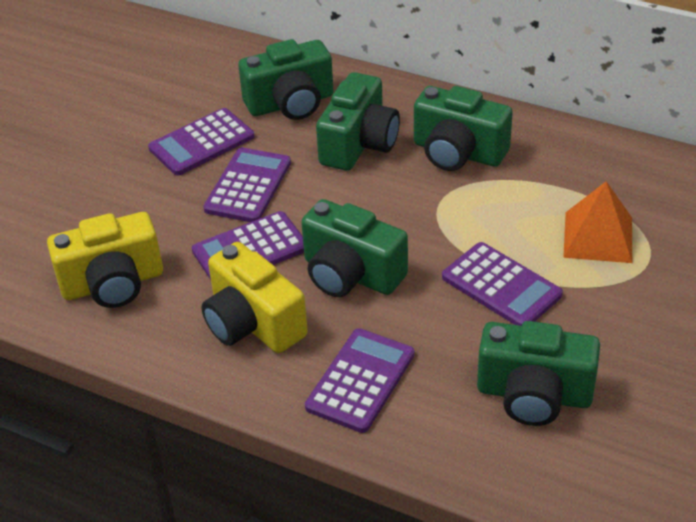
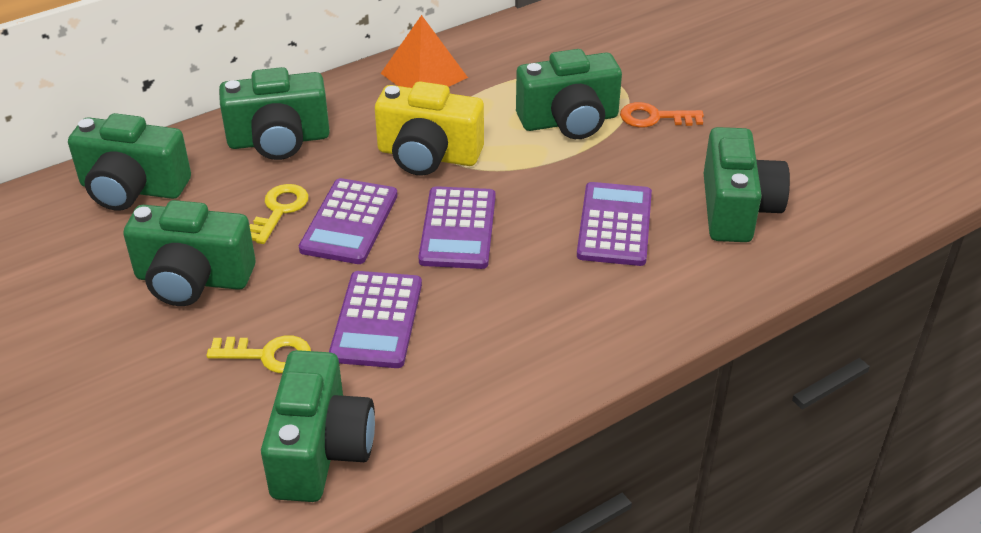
green camera: 5 -> 6
orange key: 0 -> 1
purple calculator: 5 -> 4
yellow camera: 2 -> 1
yellow key: 0 -> 2

